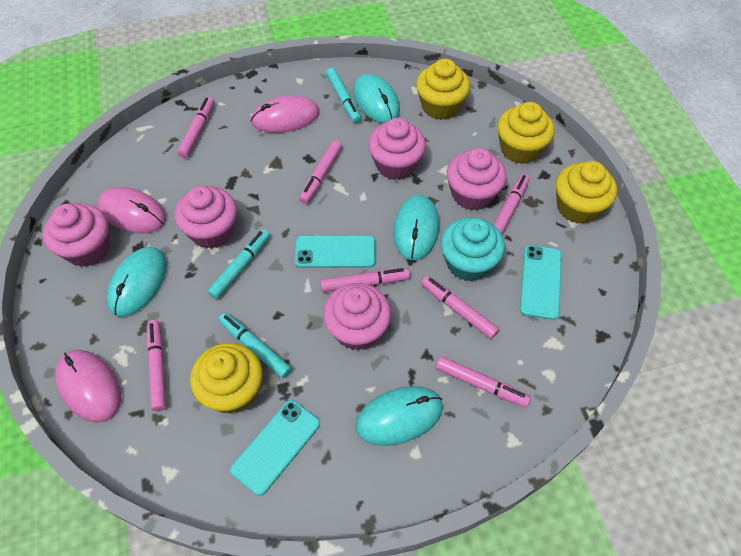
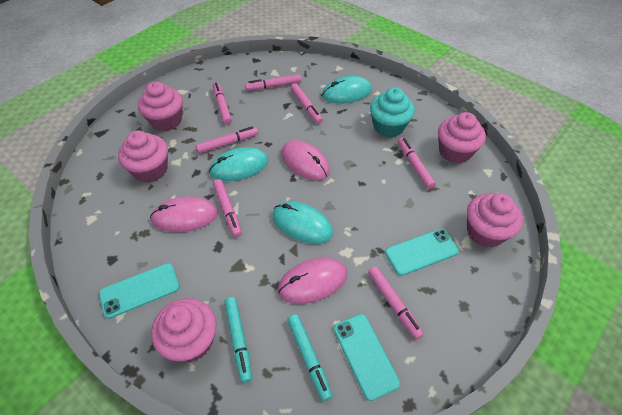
turquoise marker: 3 -> 2
turquoise mouse: 4 -> 3
yellow cupcake: 4 -> 0

